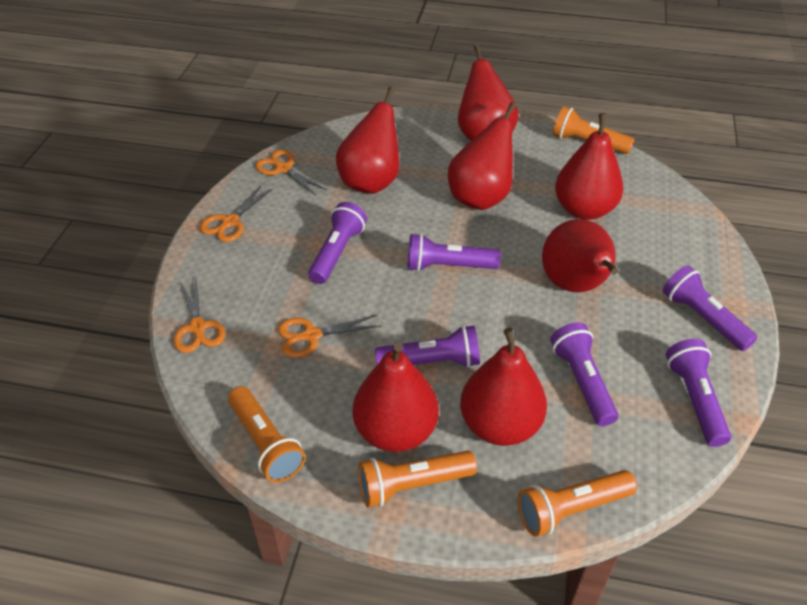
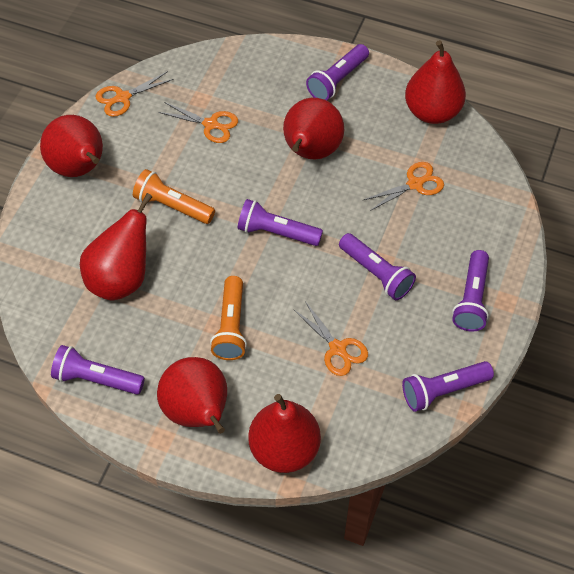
orange flashlight: 4 -> 2
red pear: 7 -> 6

